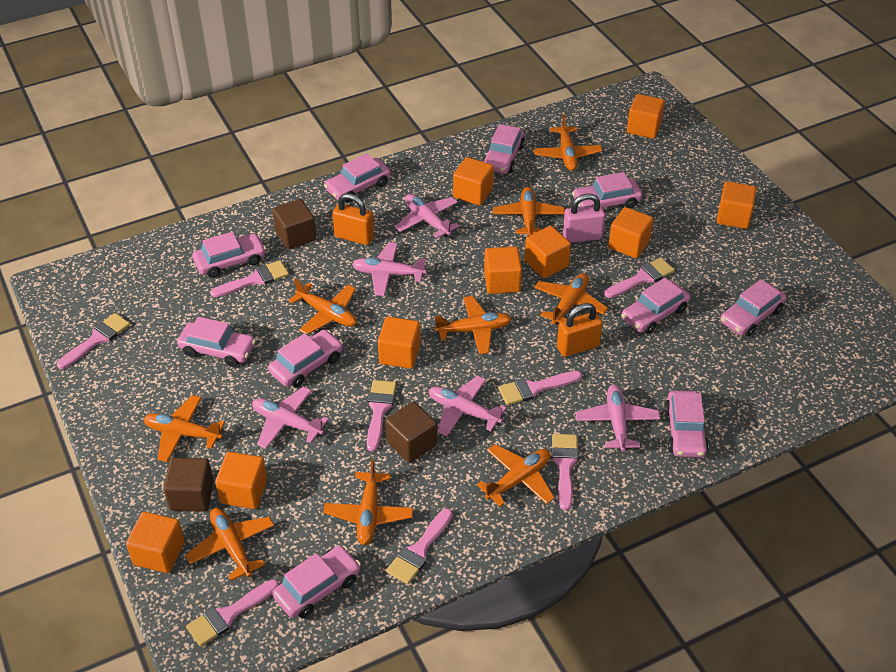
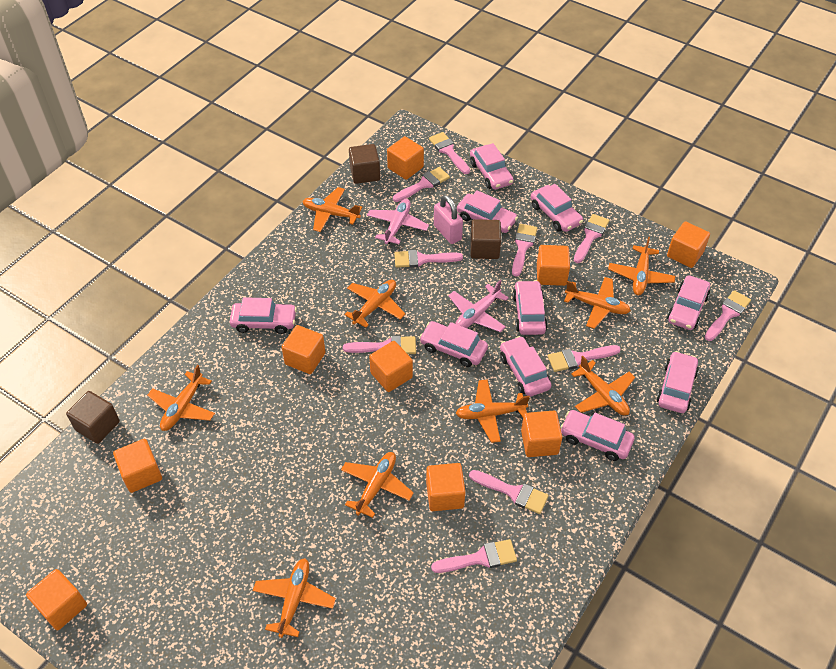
orange padlock: 2 -> 0
pink brush: 8 -> 10
pink plane: 5 -> 2

